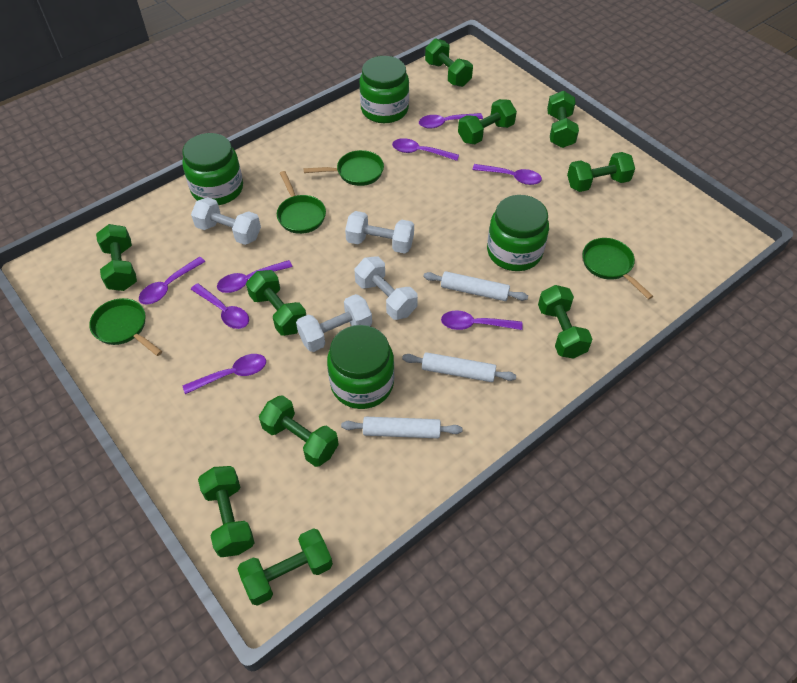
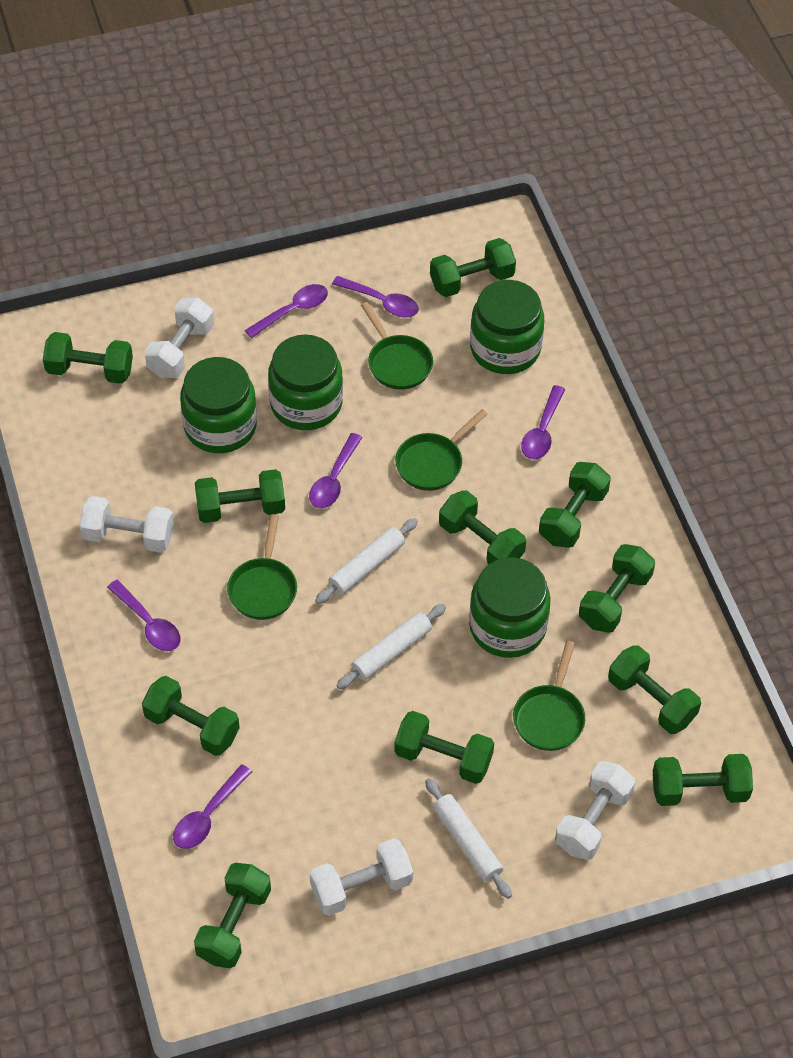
green dumbbell: 10 -> 11
purple spoon: 8 -> 6

